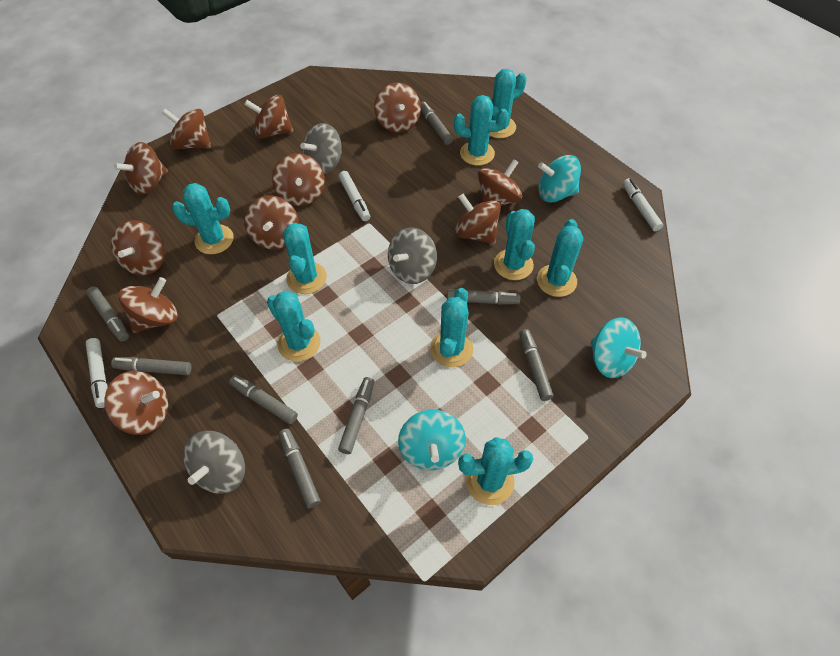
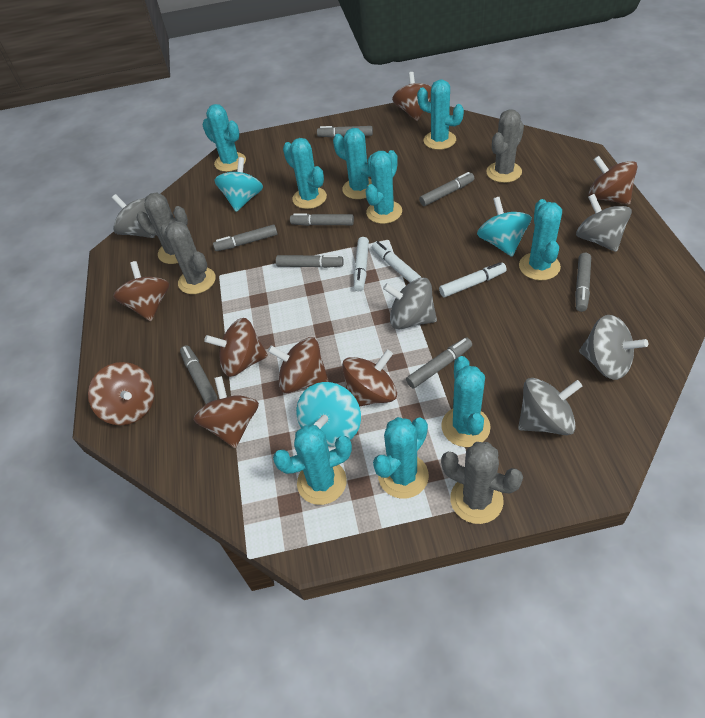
brown spinning top: 11 -> 8
grey cactus: 0 -> 4
grey spinning top: 3 -> 5

